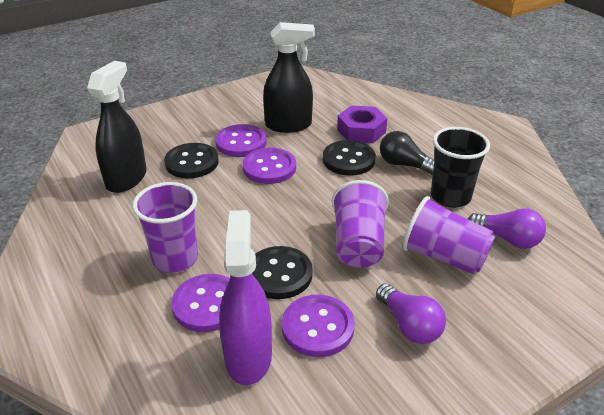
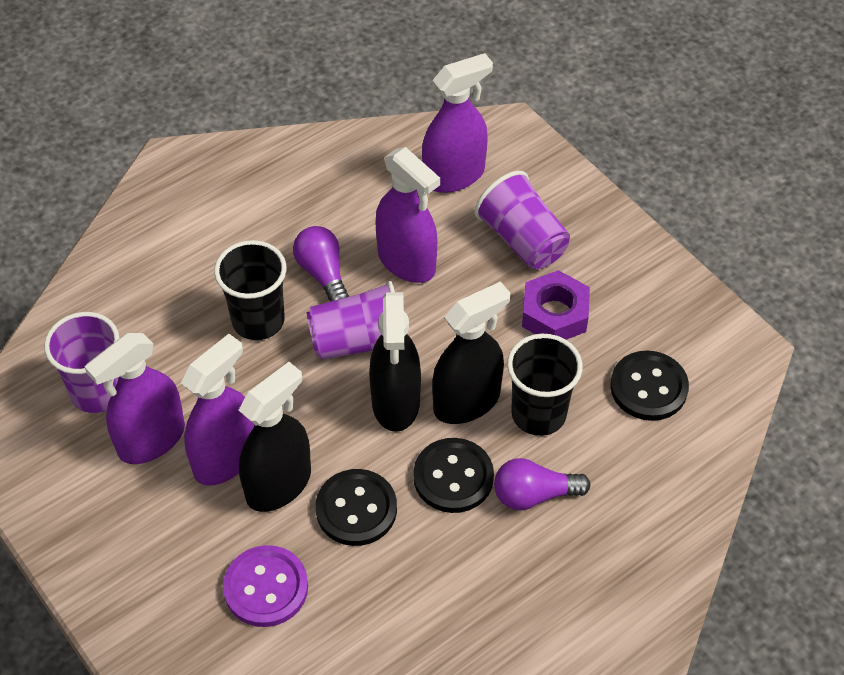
black cup: 1 -> 2
black light bulb: 1 -> 0
black spray bottle: 2 -> 3
purple button: 4 -> 1
purple spray bottle: 1 -> 4

